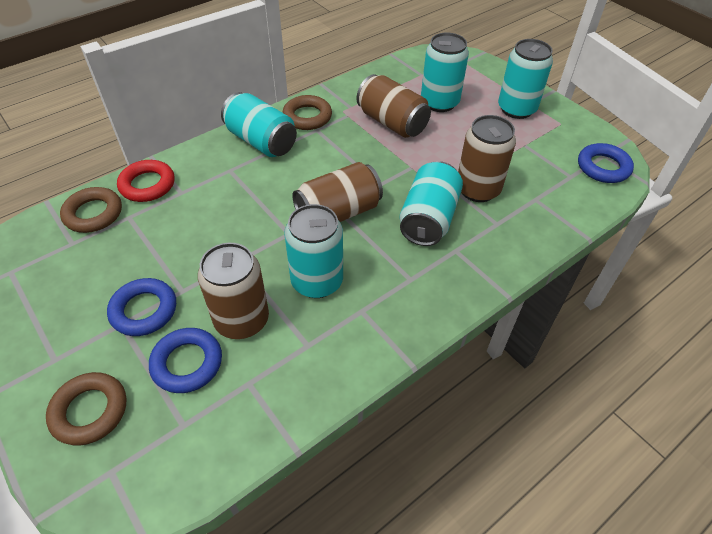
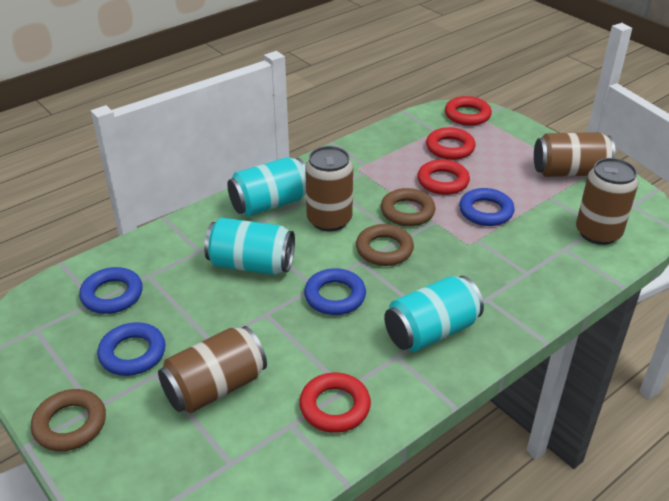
blue ring: 3 -> 4
red ring: 1 -> 4
turquoise can: 5 -> 3

